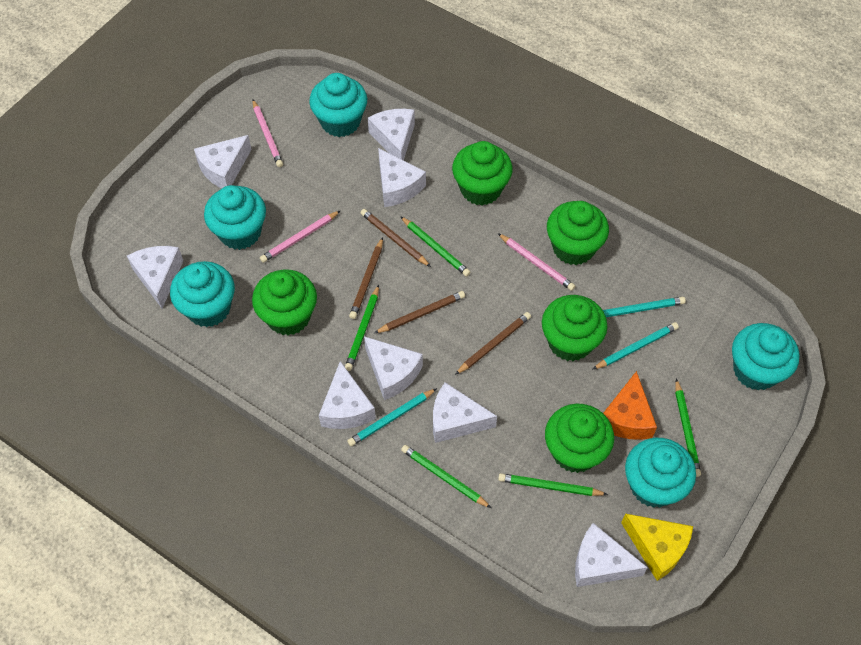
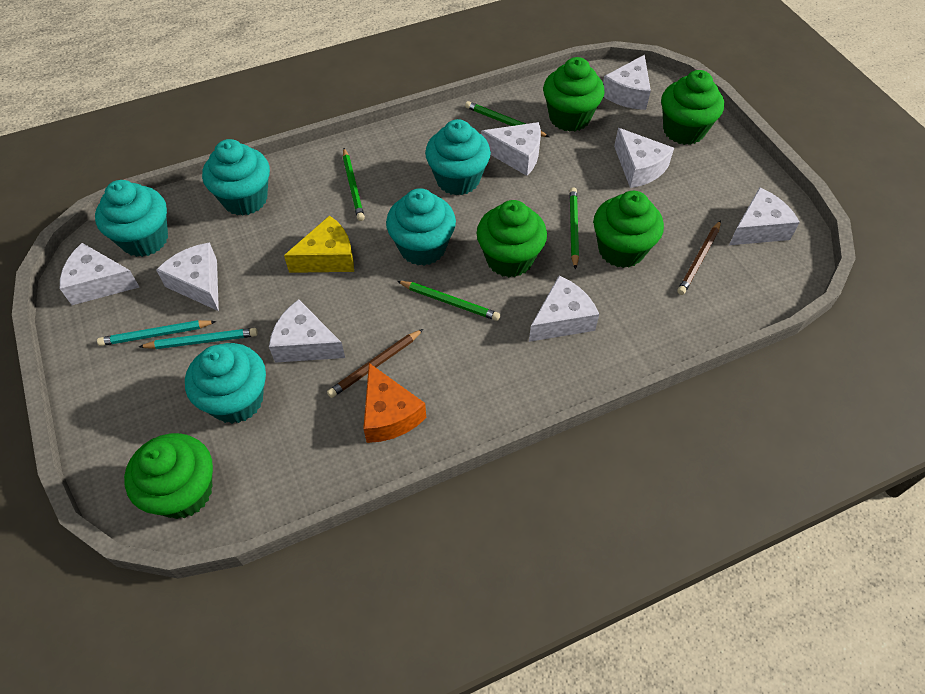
brown pencil: 4 -> 2
green pencil: 5 -> 4
pink pencil: 3 -> 0
turquoise pencil: 3 -> 2

